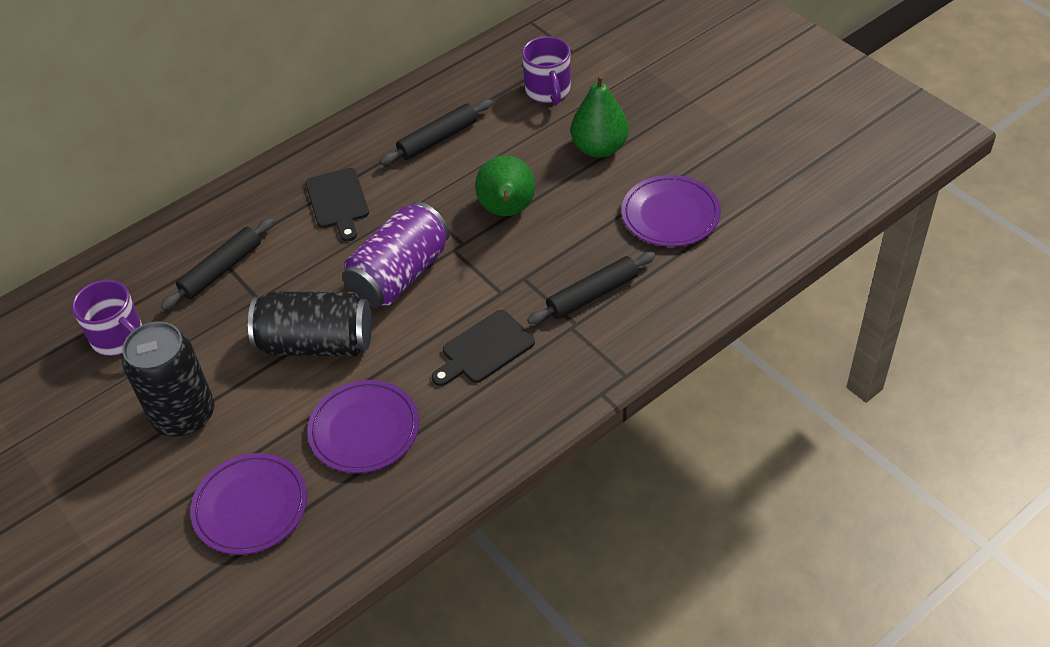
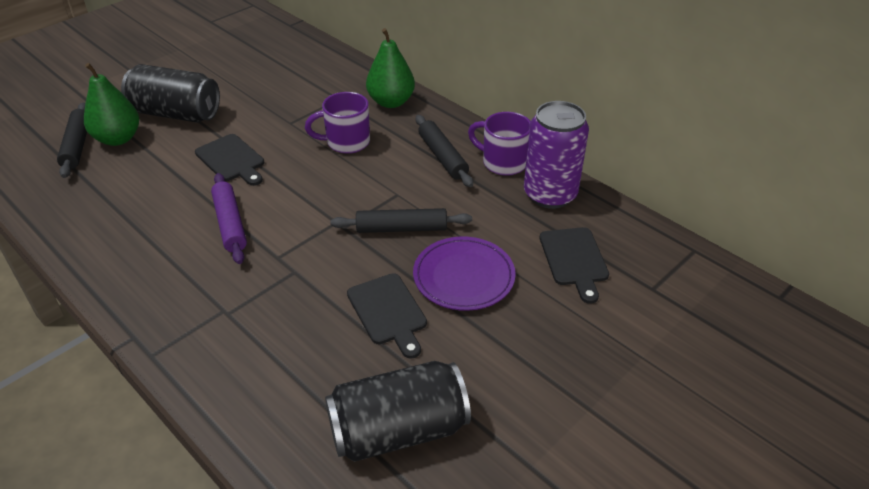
black cutting board: 2 -> 3
purple plate: 3 -> 1
purple rolling pin: 0 -> 1

